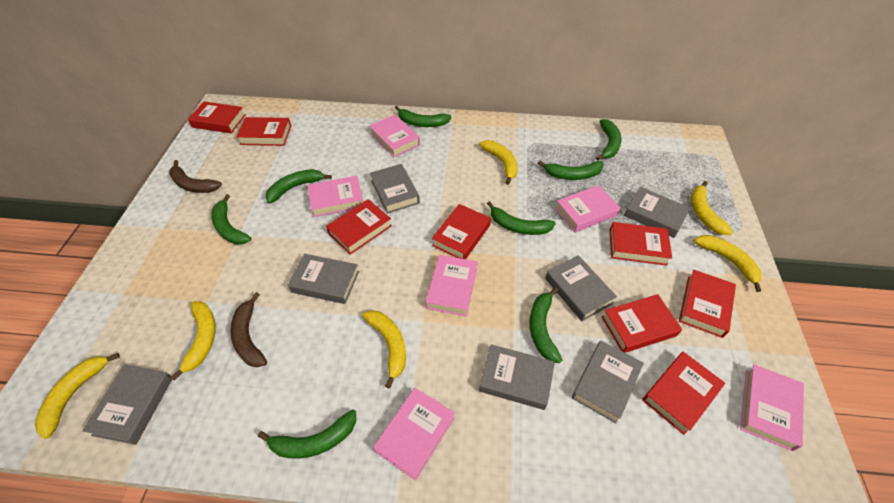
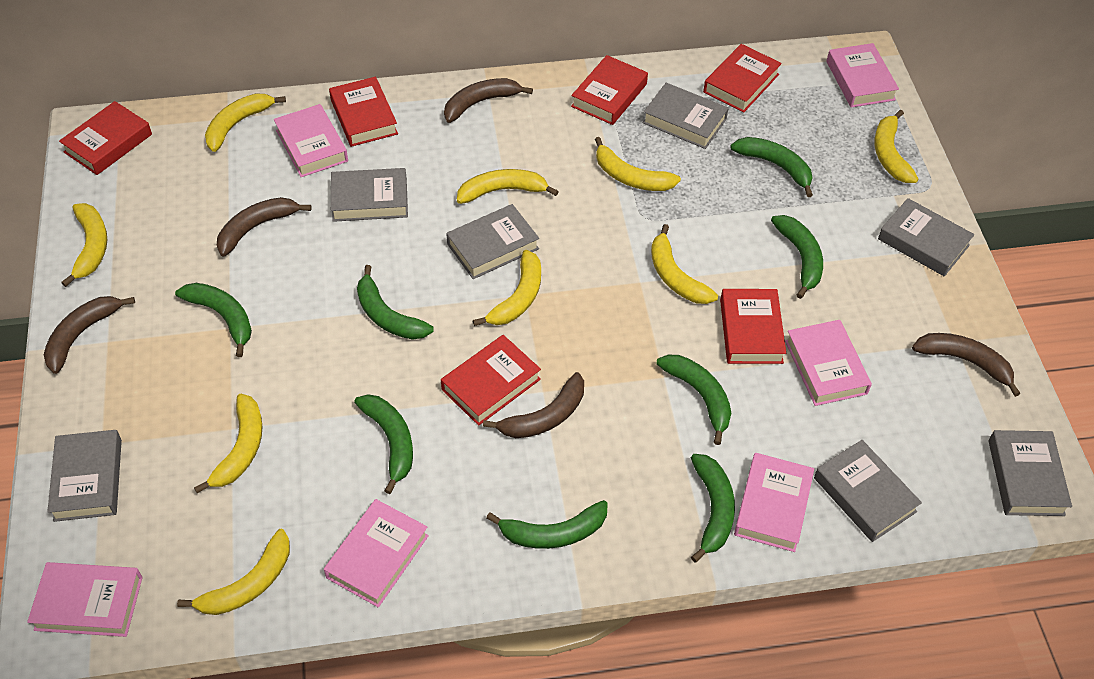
brown banana: 2 -> 5
red book: 8 -> 6
yellow banana: 6 -> 9

